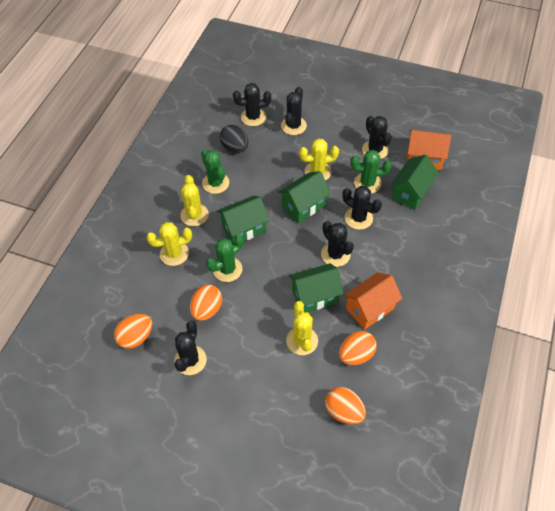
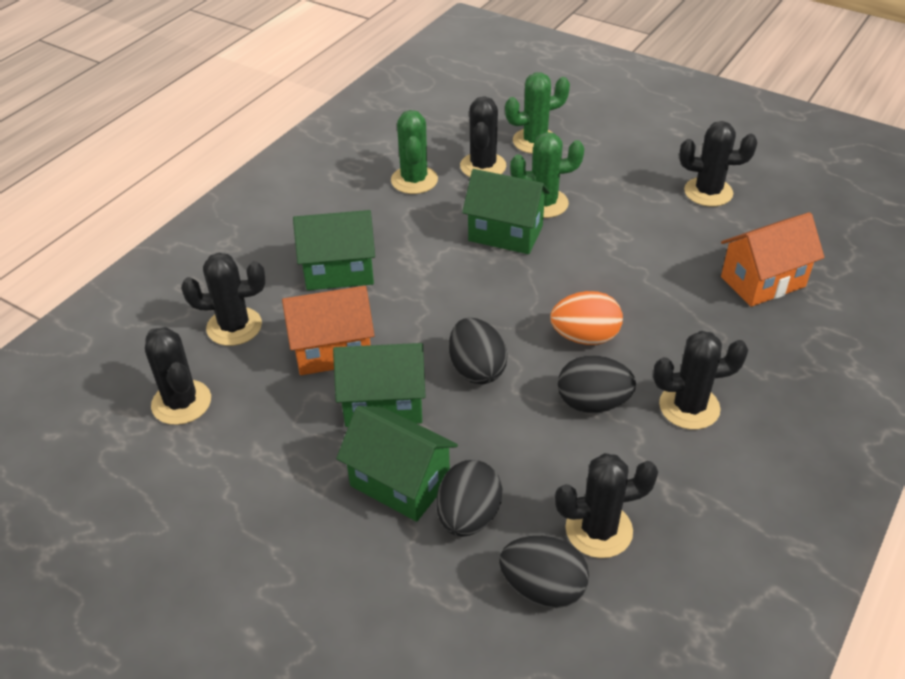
black egg: 1 -> 4
orange egg: 4 -> 1
yellow cactus: 4 -> 0

